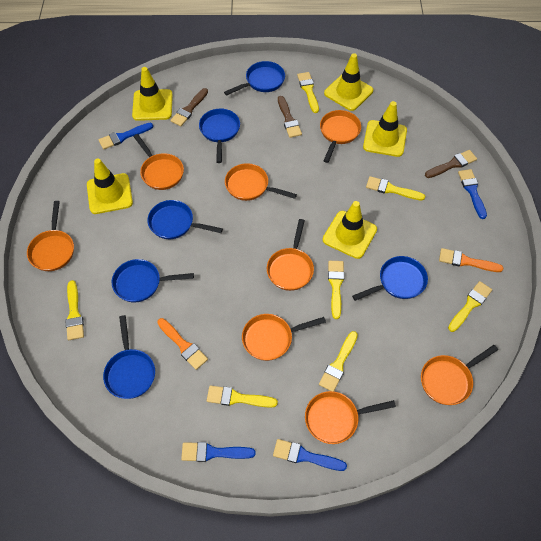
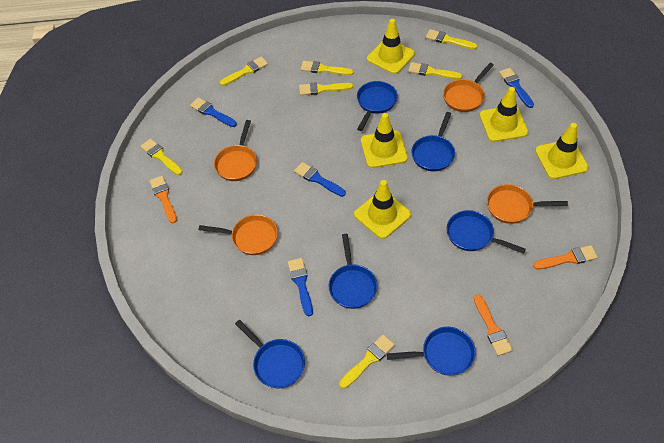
brown brush: 3 -> 0
orange brush: 2 -> 3
orange pan: 8 -> 4

